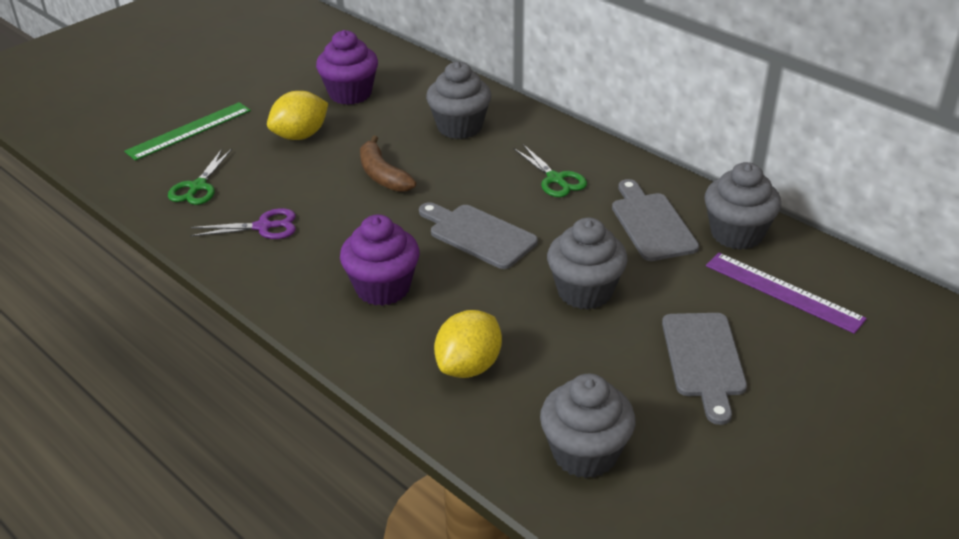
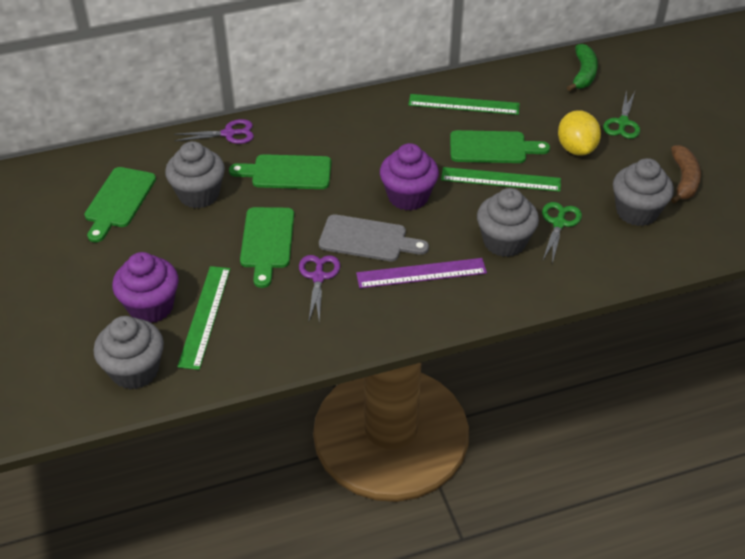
green banana: 0 -> 1
green cutting board: 0 -> 4
green ruler: 1 -> 3
grey cutting board: 3 -> 1
purple scissors: 1 -> 2
yellow lemon: 2 -> 1

